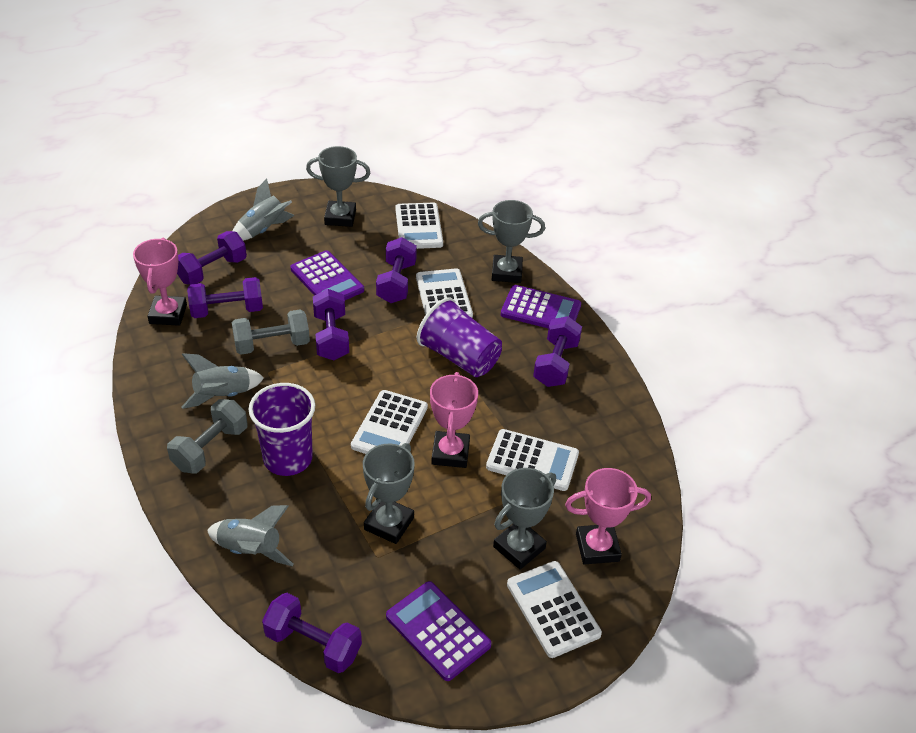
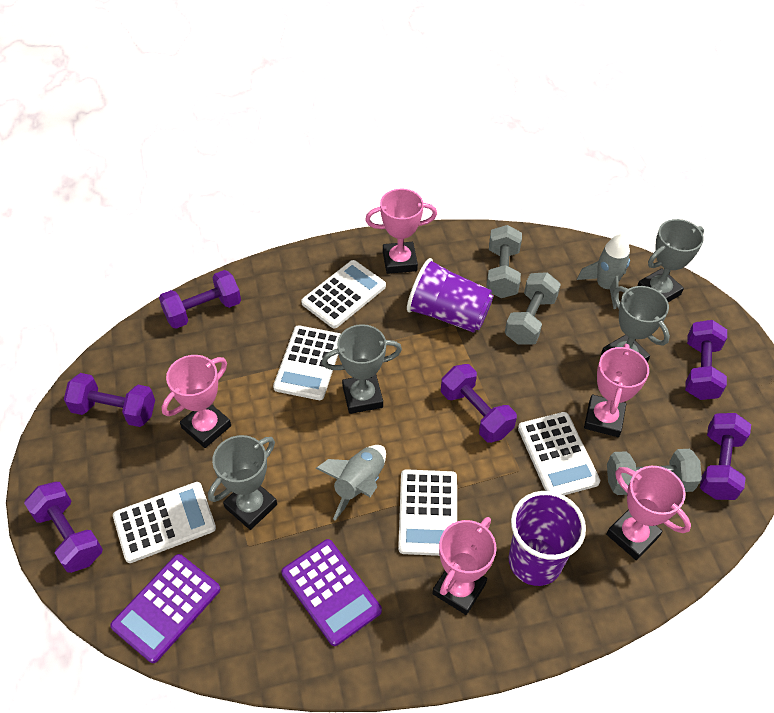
grey dumbbell: 2 -> 3
grey rocket: 3 -> 2
pink trophy: 3 -> 5
purple calculator: 3 -> 2

